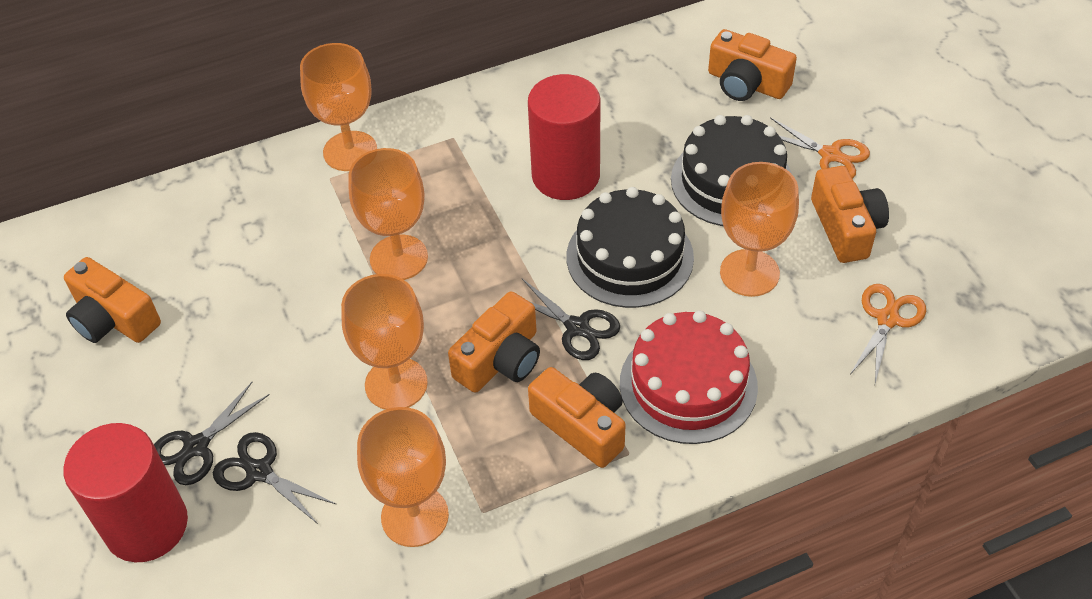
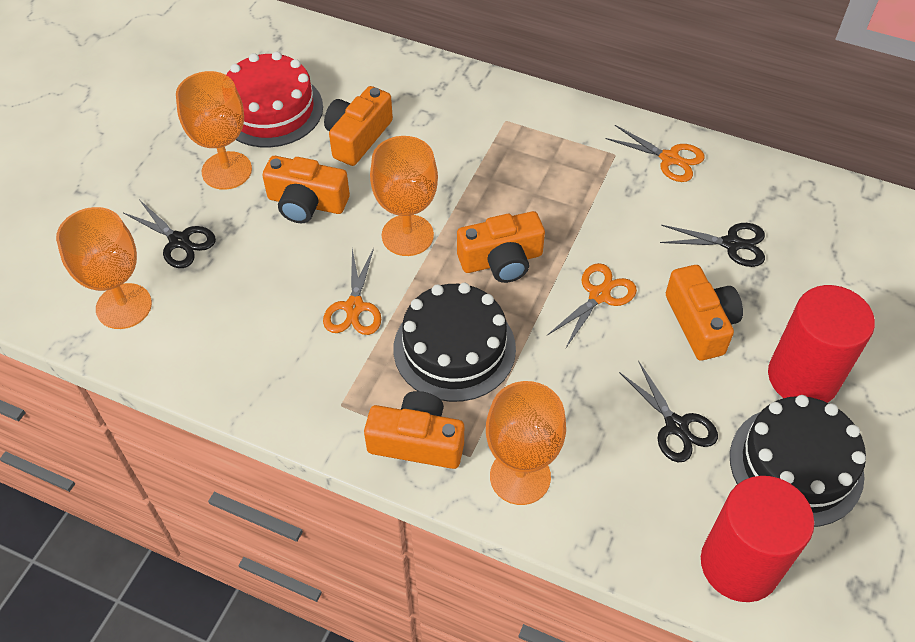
orange goblet: 5 -> 4
orange scissors: 2 -> 3

